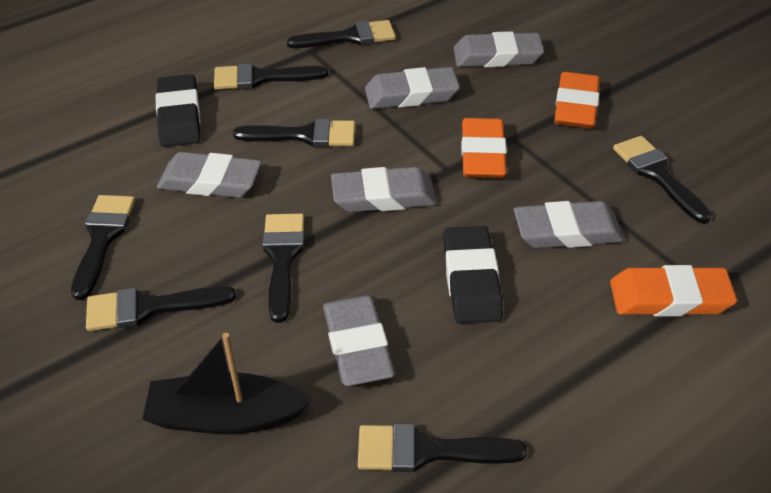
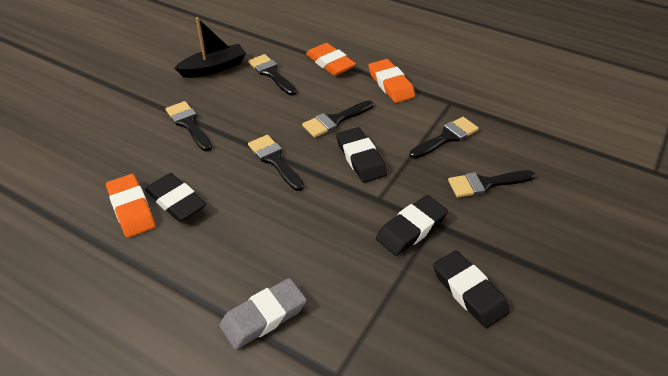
black brush: 8 -> 6
black eraser: 2 -> 4
grey eraser: 6 -> 1

